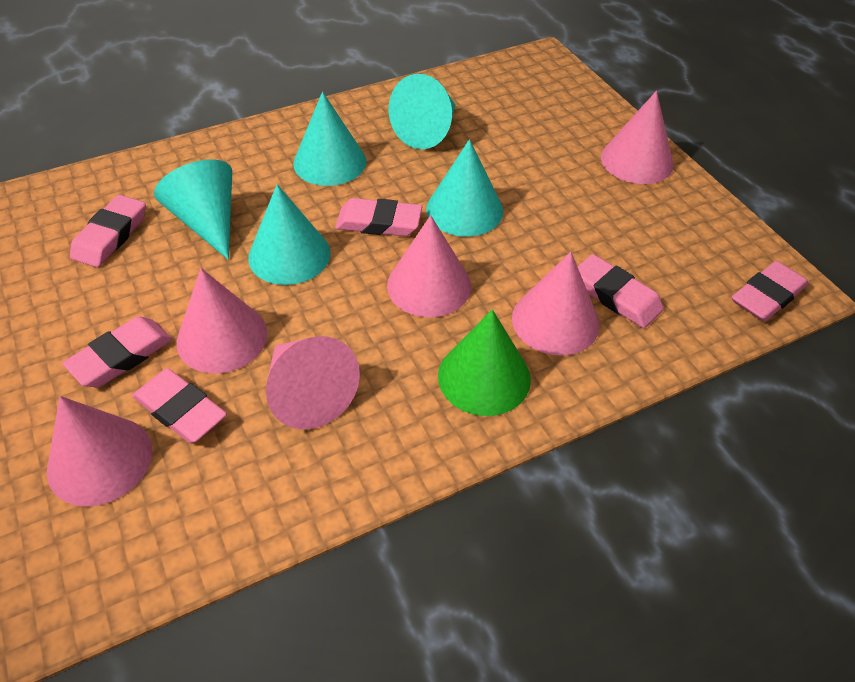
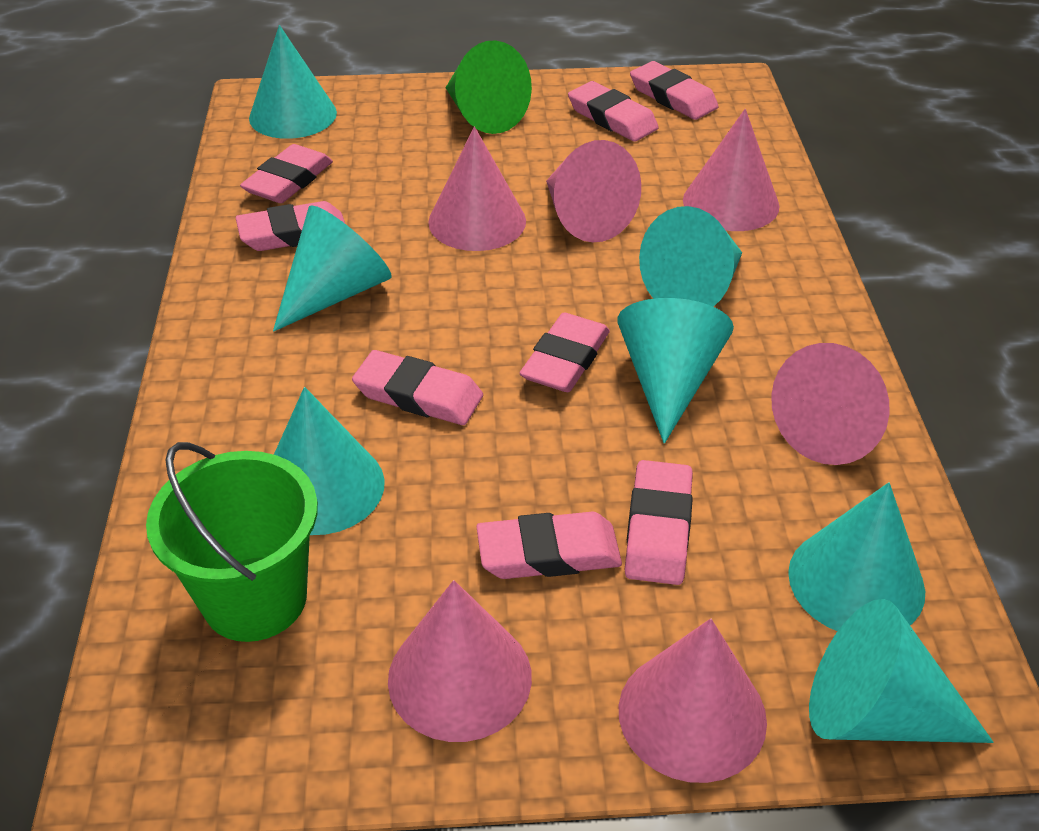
green bucket: 0 -> 1
pink eraser: 6 -> 8
turquoise cone: 5 -> 7

